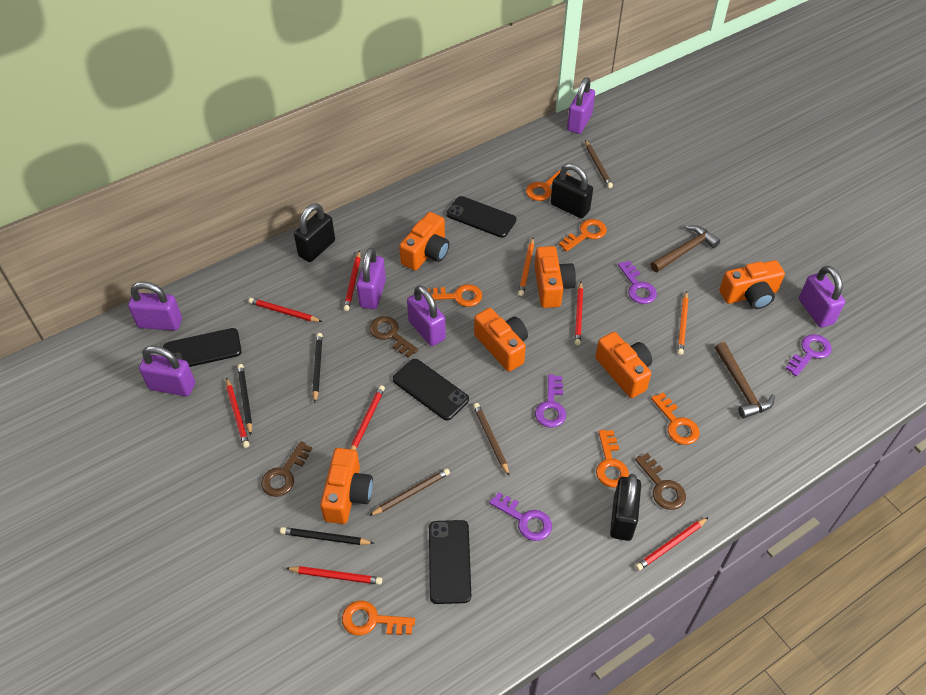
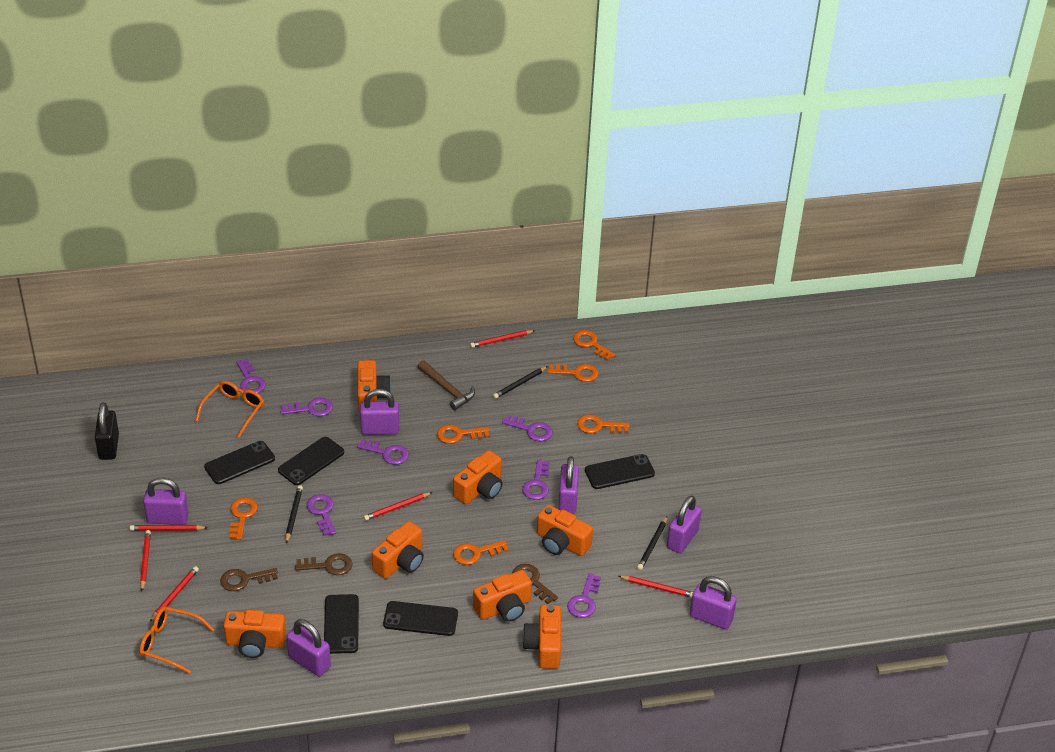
black padlock: 3 -> 1
black phone: 4 -> 5
brown hammer: 2 -> 1
brown pencil: 3 -> 0
orange camera: 6 -> 7
orange glasses: 0 -> 2
orange pencil: 2 -> 0
purple key: 4 -> 7
red pencil: 7 -> 6

